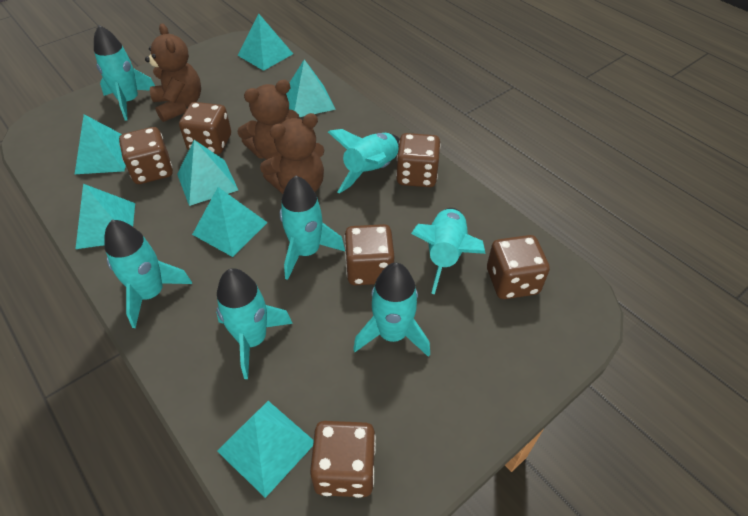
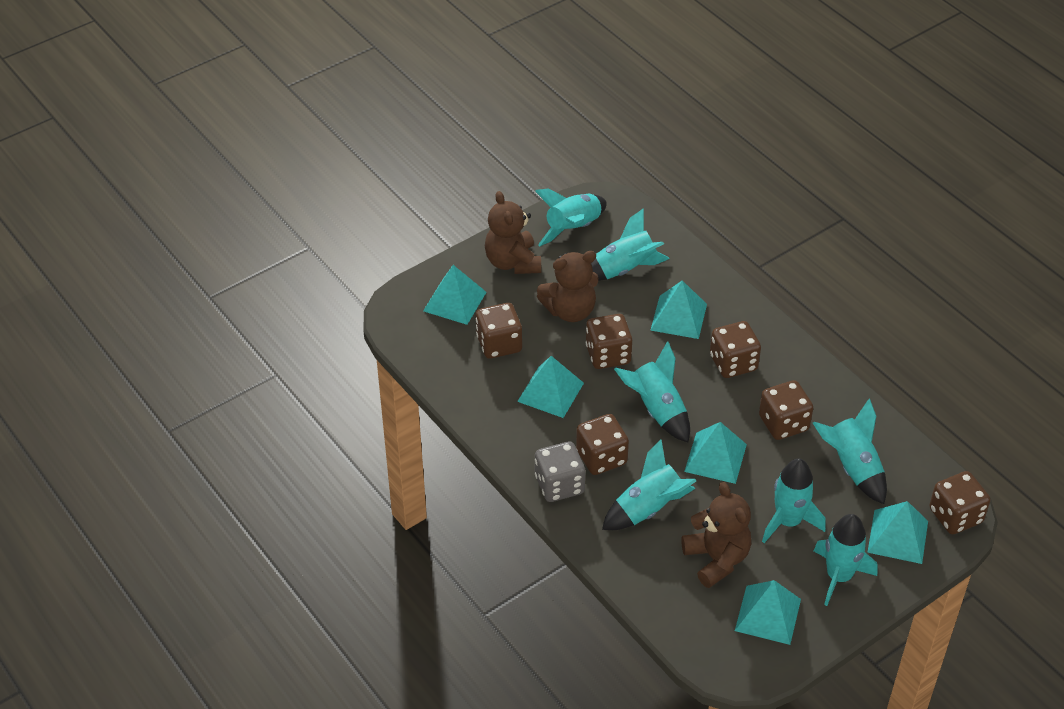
grey dice: 0 -> 1
turquoise pyramid: 7 -> 6

